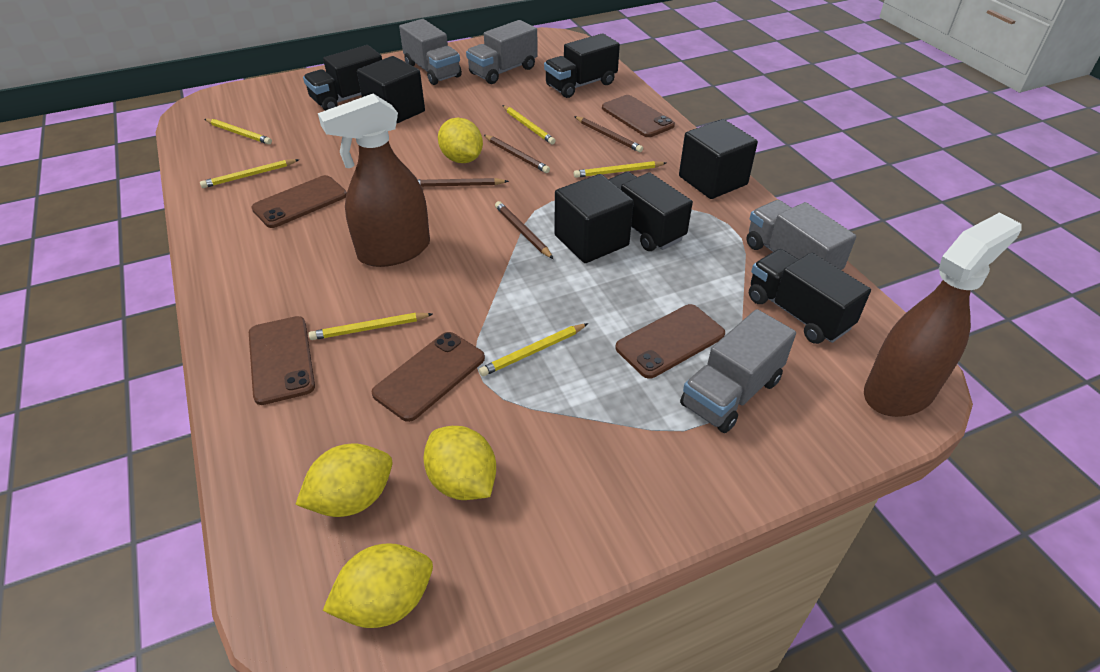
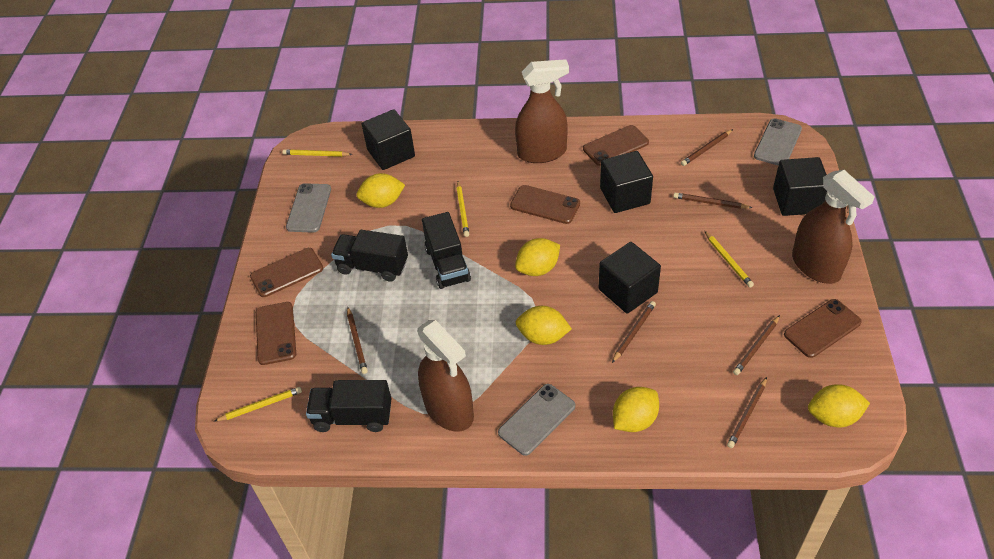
black cube: 3 -> 4
black truck: 4 -> 3
brown pencil: 4 -> 6
brown spray bottle: 2 -> 3
grey phone: 0 -> 3
grey truck: 4 -> 0
yellow lemon: 4 -> 5
yellow pencil: 6 -> 4

